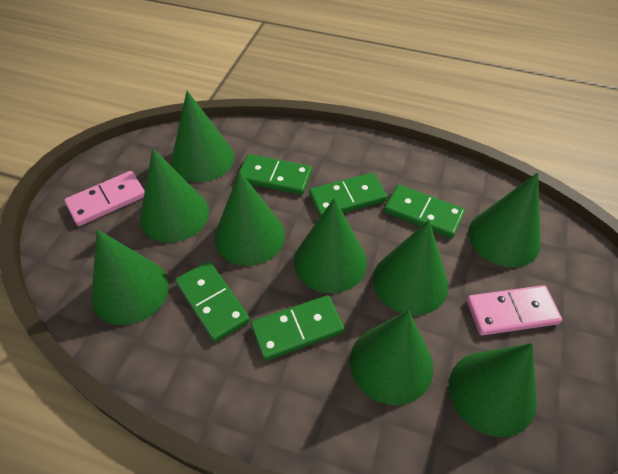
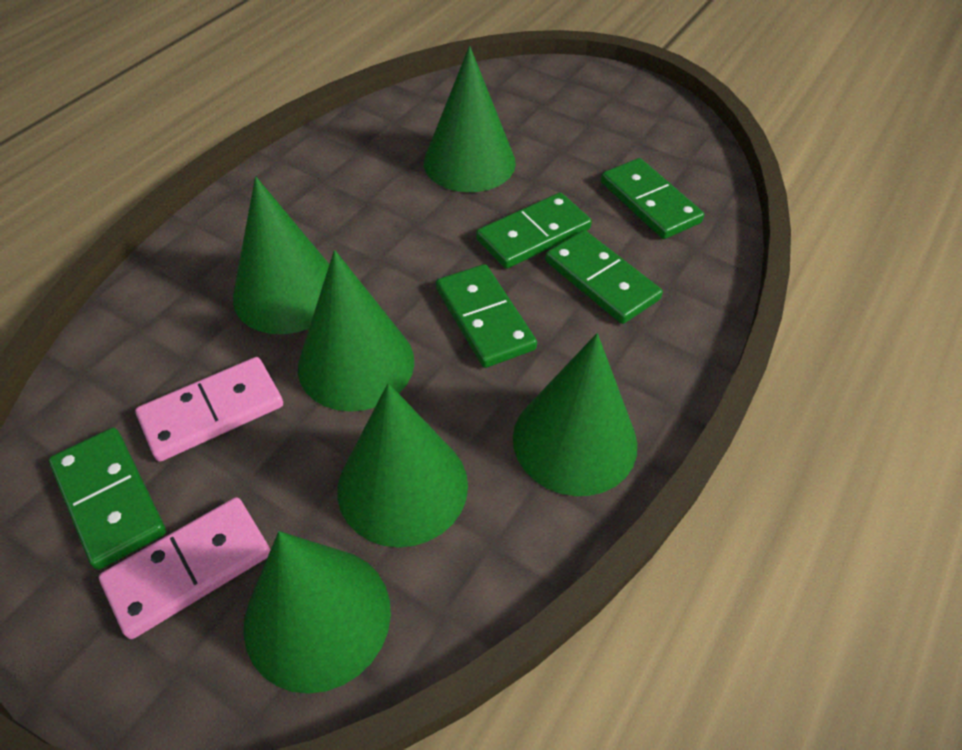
green cone: 9 -> 6

